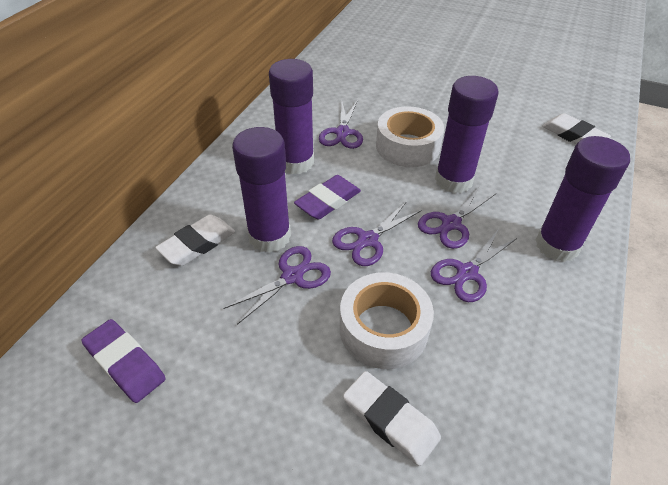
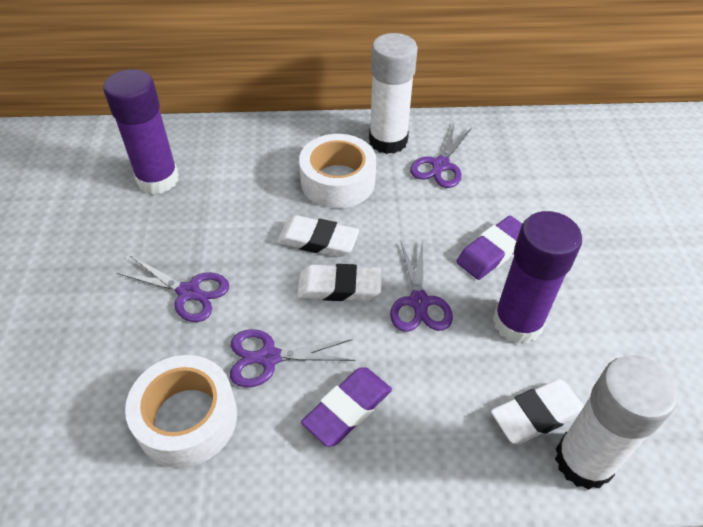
purple glue stick: 4 -> 2
purple scissors: 5 -> 4
white glue stick: 0 -> 2

